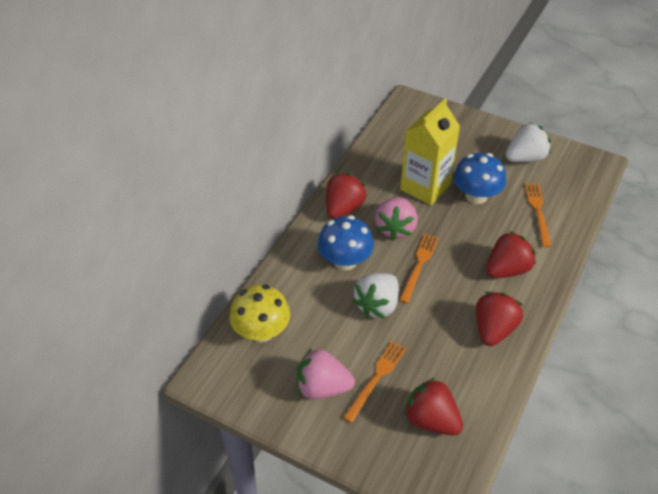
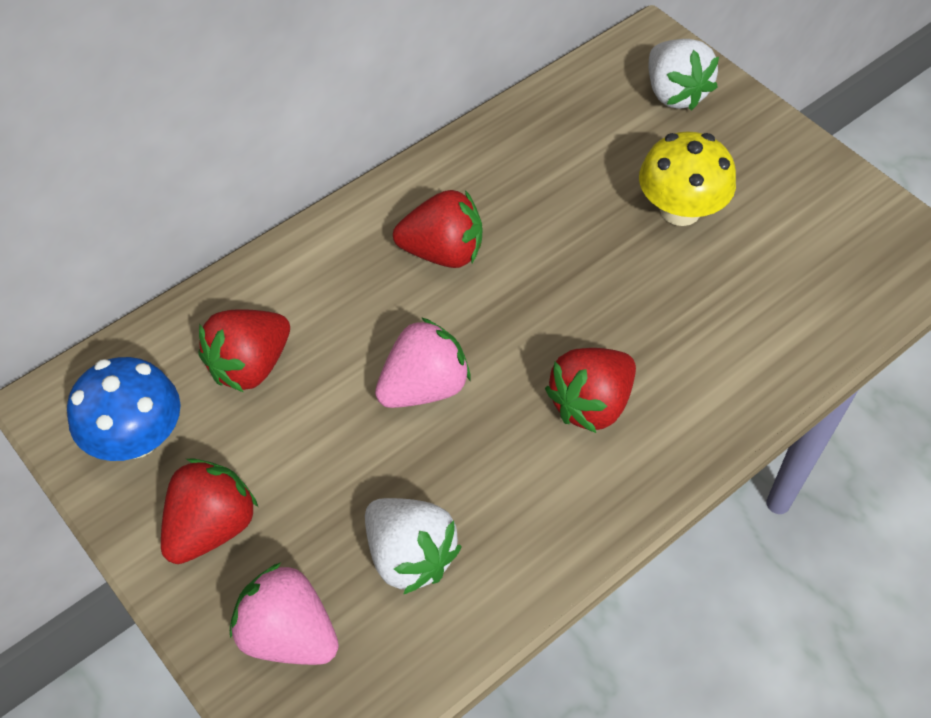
blue mushroom: 2 -> 1
orange fork: 3 -> 0
yellow carton: 1 -> 0

